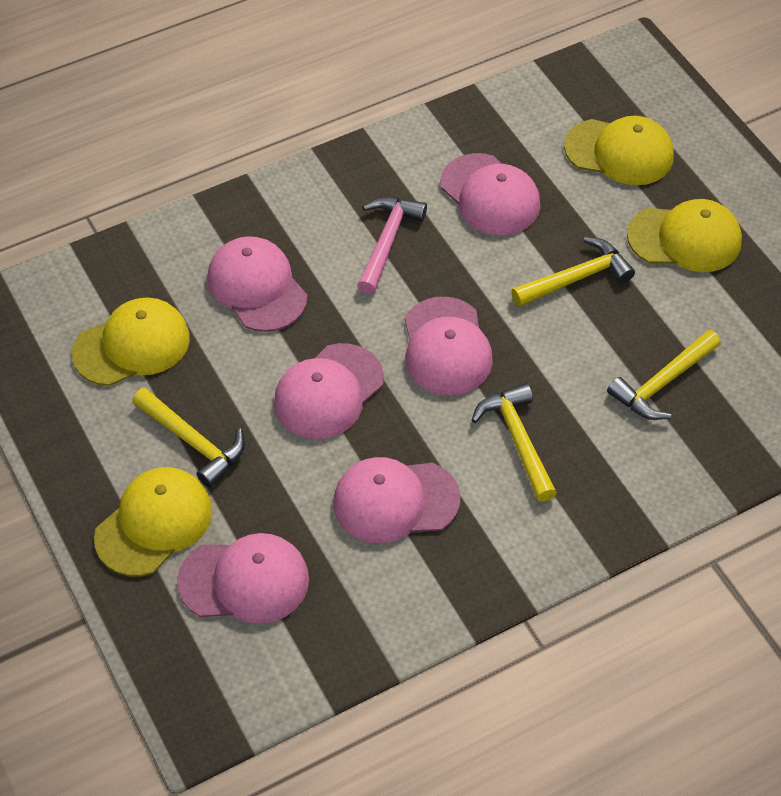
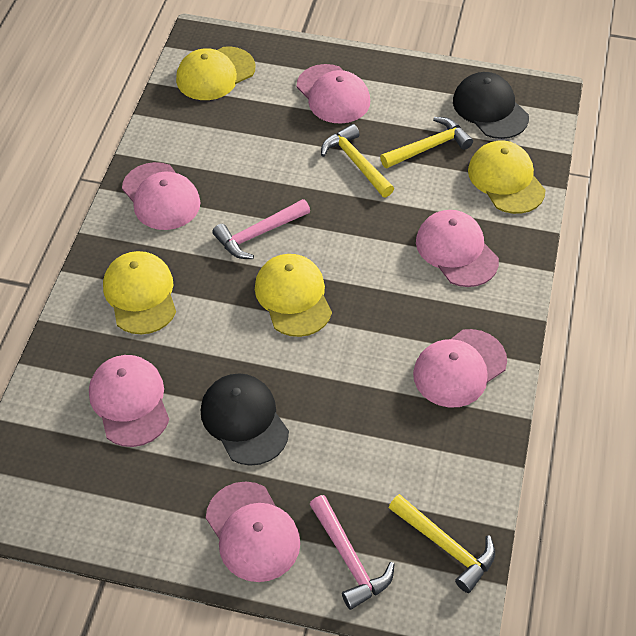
black cap: 0 -> 2
pink hammer: 1 -> 2
yellow hammer: 4 -> 3

